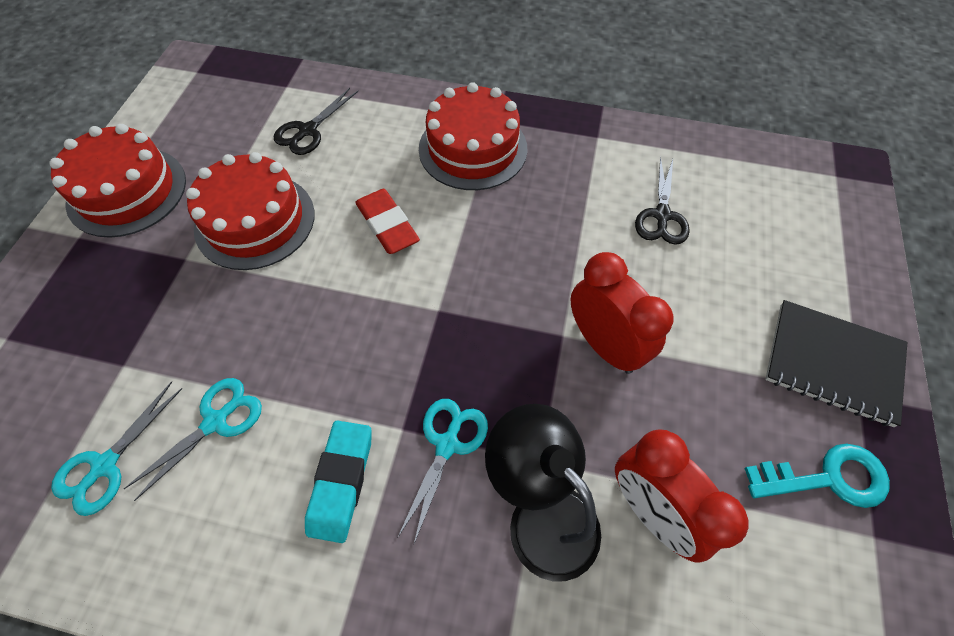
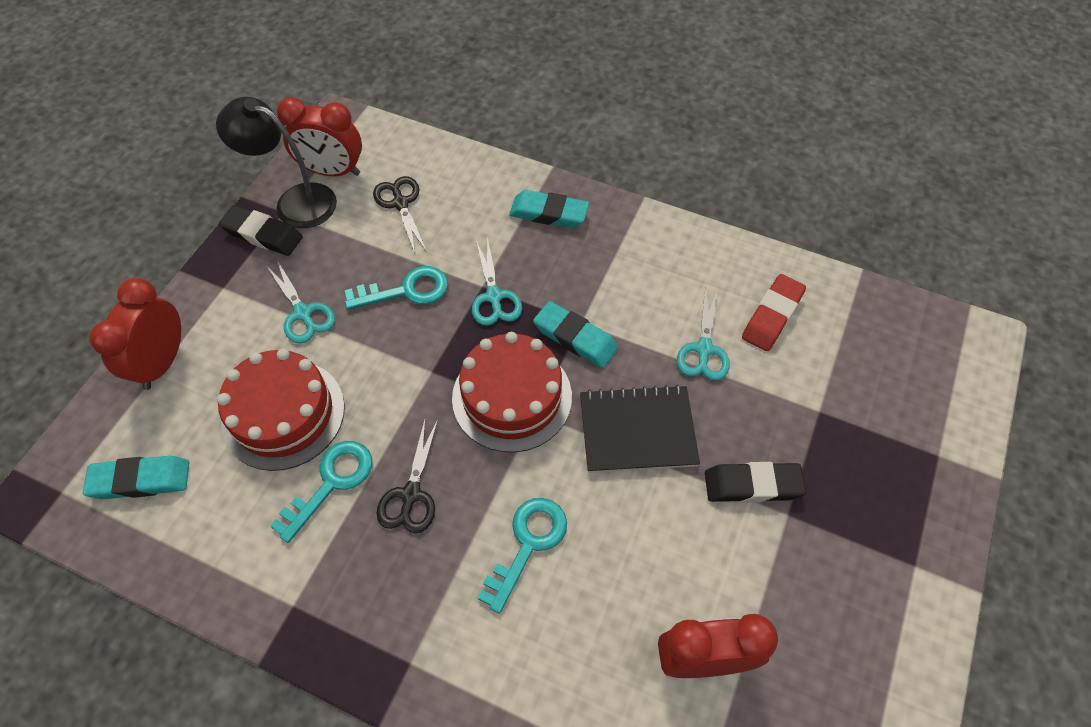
black eraser: 0 -> 2
red cake: 3 -> 2
red clock: 2 -> 3
turquoise eraser: 1 -> 3
turquoise key: 1 -> 3

